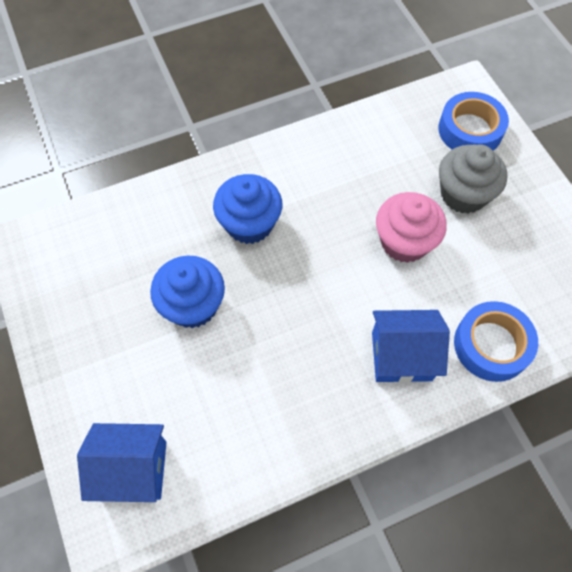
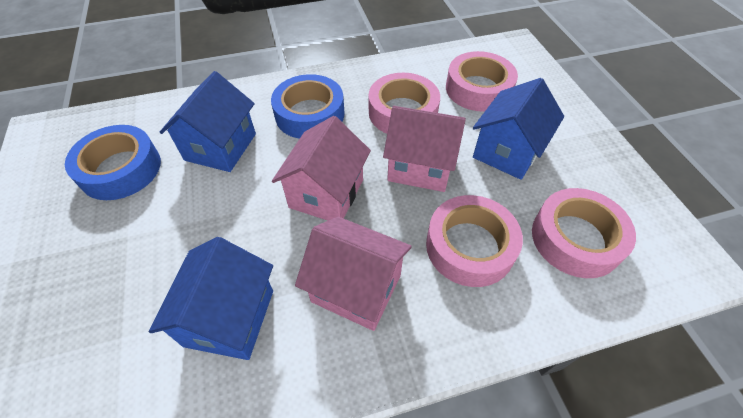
blue cupcake: 2 -> 0
blue house: 2 -> 3
grey cupcake: 1 -> 0
pink cupcake: 1 -> 0
pink house: 0 -> 3
pink tape: 0 -> 4

